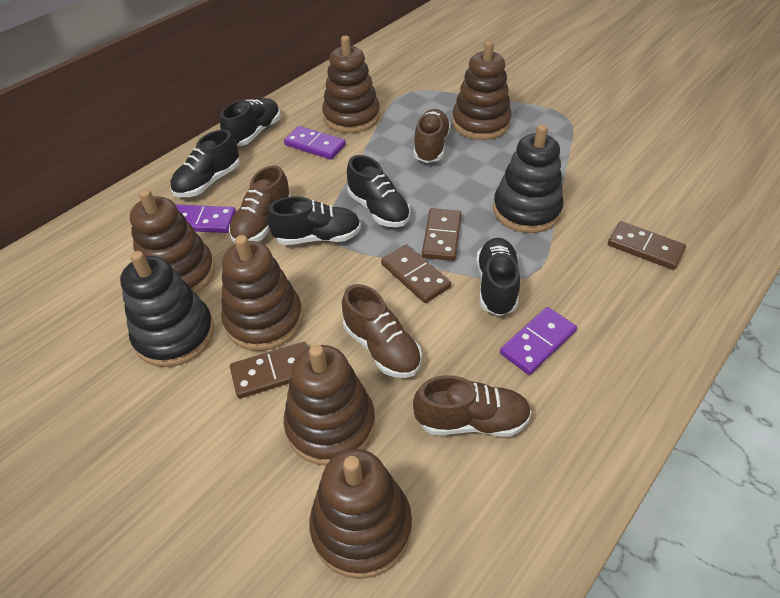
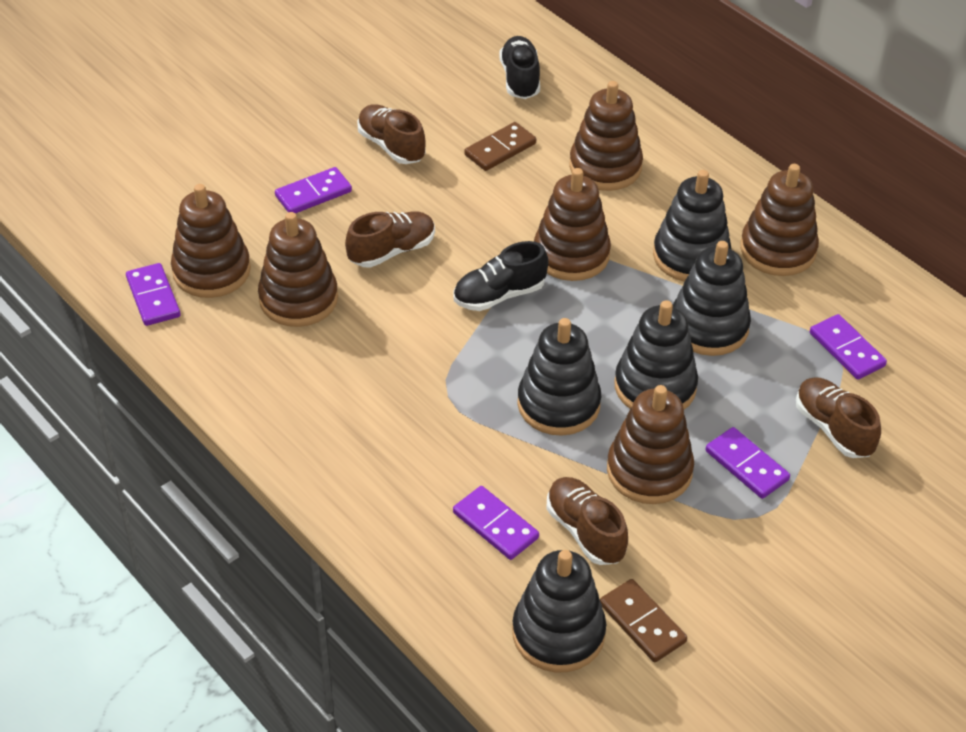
black shoe: 5 -> 2
black stacking toy: 2 -> 5
brown domino: 4 -> 2
purple domino: 3 -> 5

